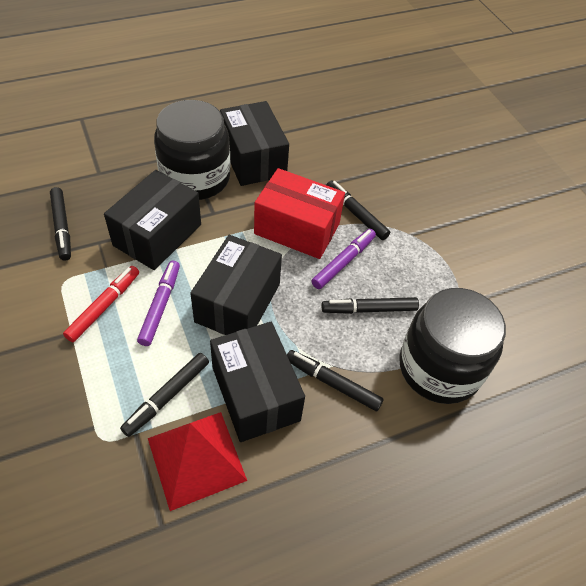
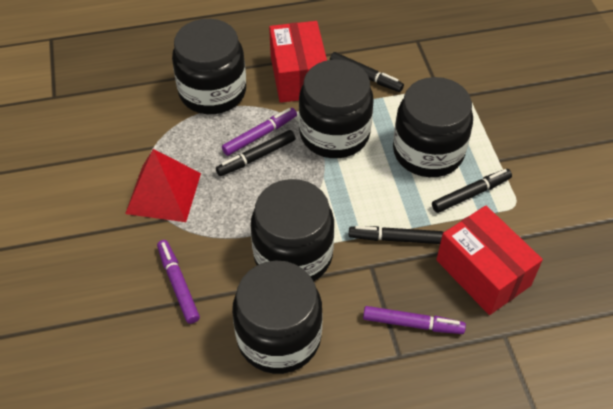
black box: 4 -> 0
black jar: 2 -> 5
black marker: 5 -> 4
purple marker: 2 -> 3
red box: 1 -> 2
red marker: 1 -> 0

